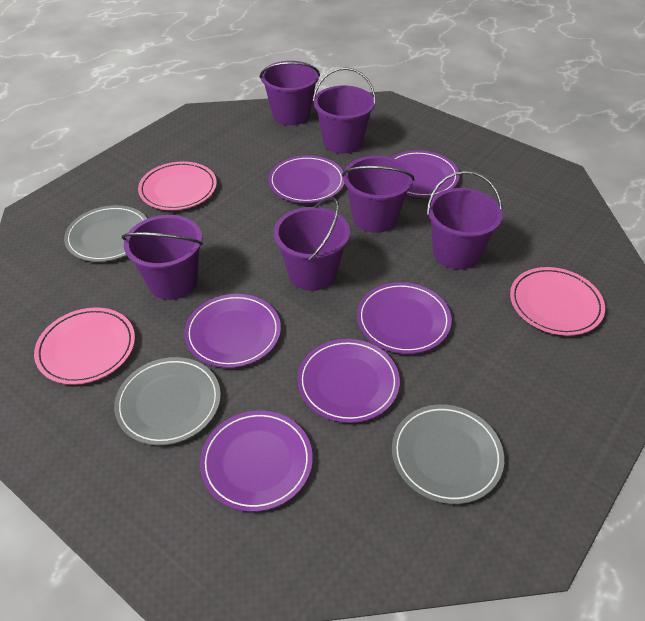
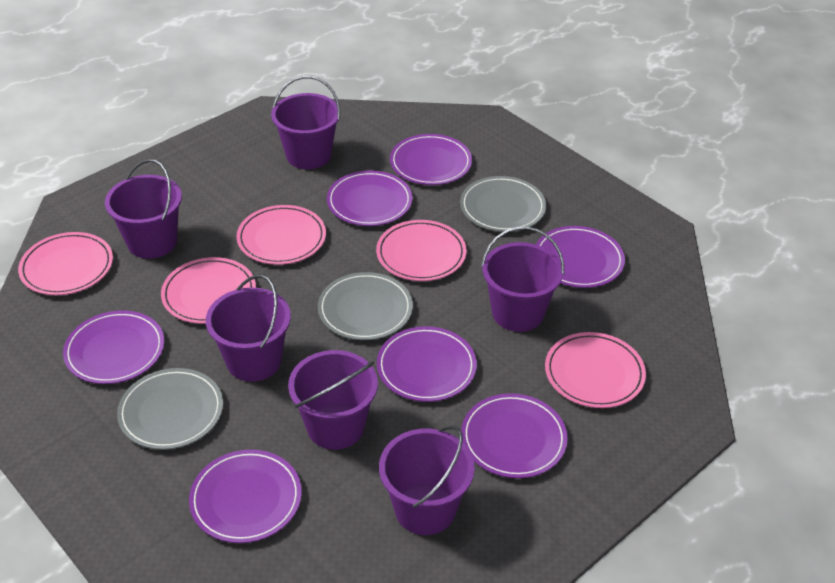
pink plate: 3 -> 5
purple plate: 6 -> 7

